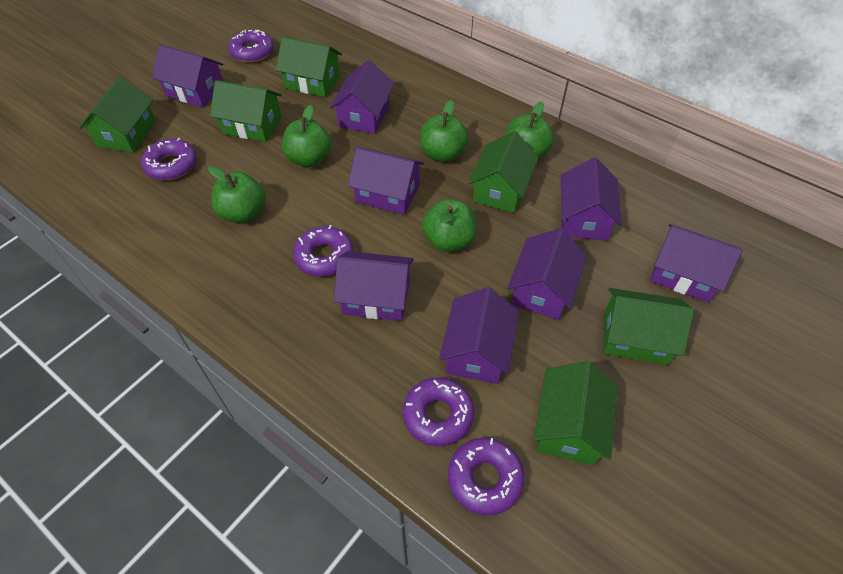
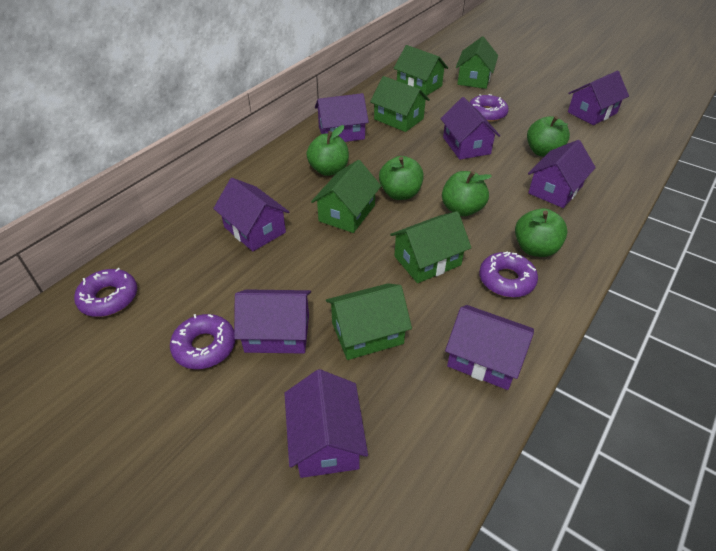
purple donut: 5 -> 4

